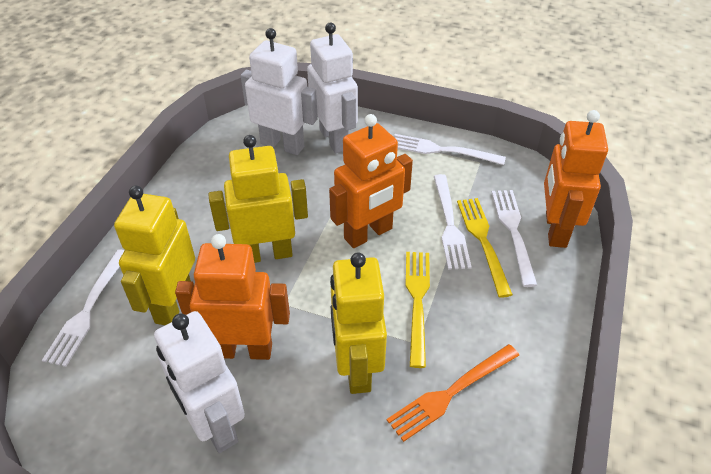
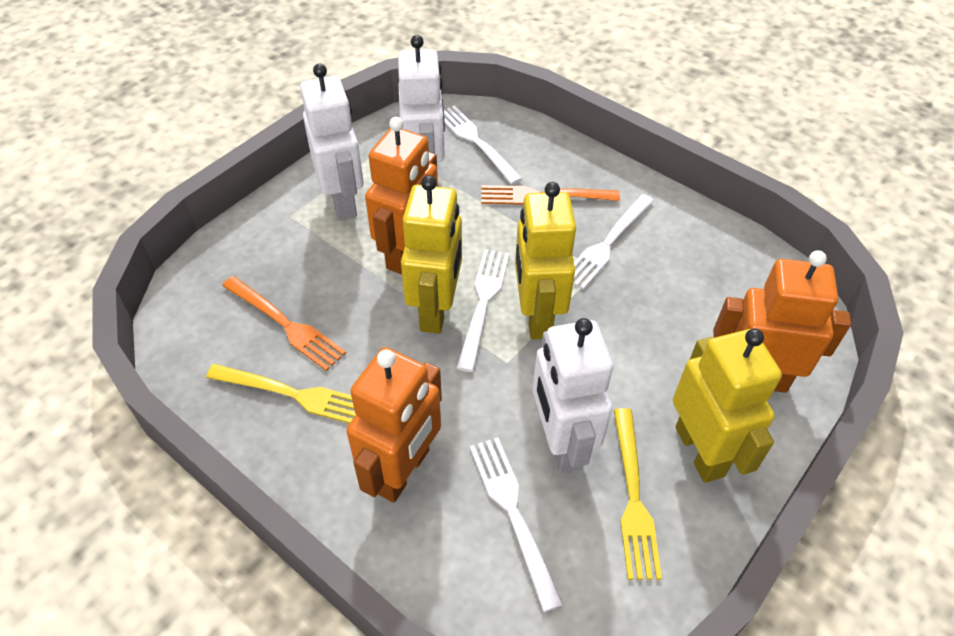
orange fork: 1 -> 2

